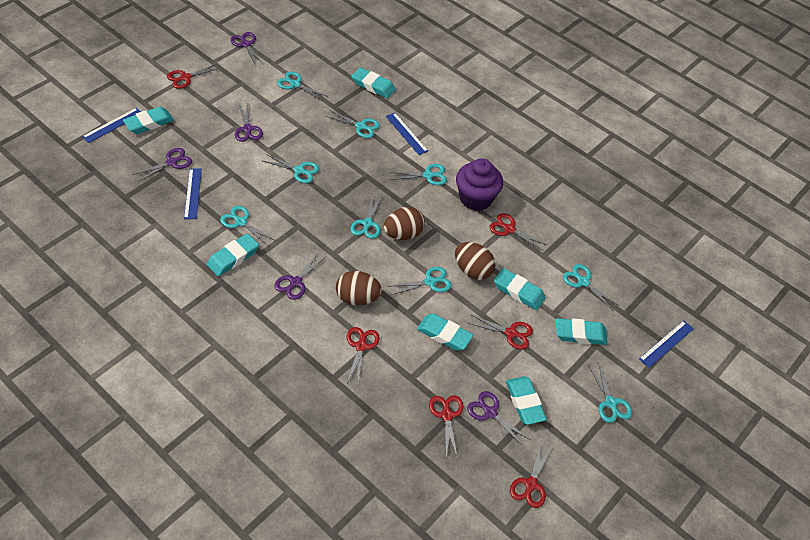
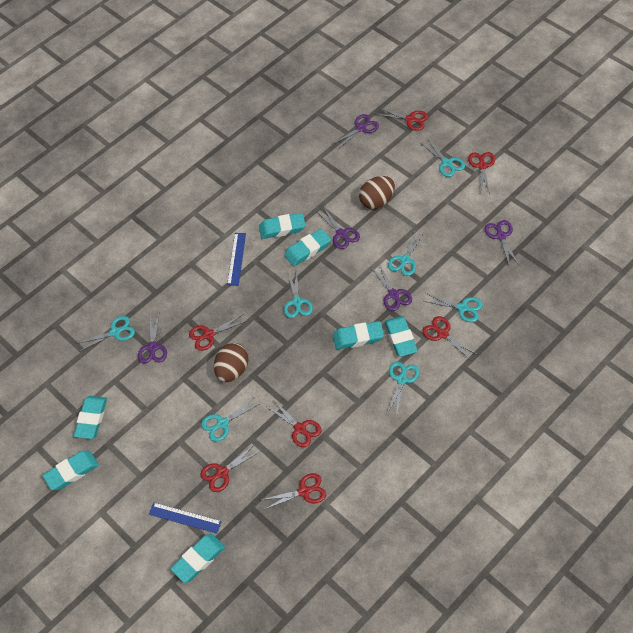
blue ruler: 4 -> 2
brown egg: 3 -> 2
purple cupcake: 1 -> 0
red scissors: 6 -> 7
turquoise scissors: 9 -> 7

